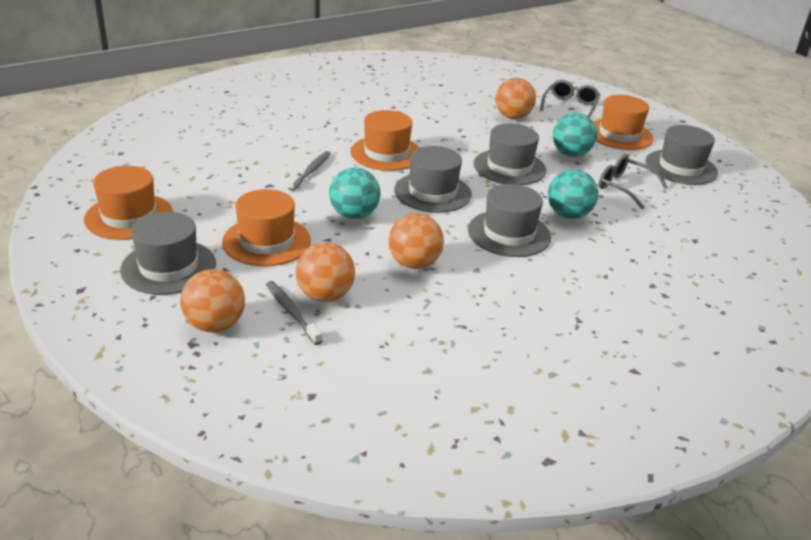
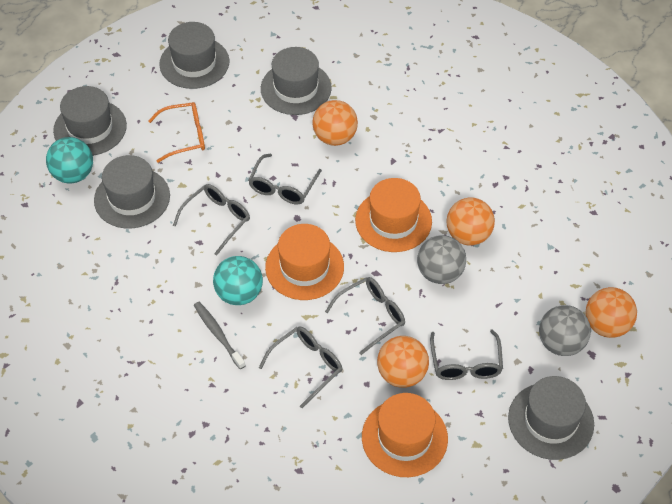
grey ball: 0 -> 2
grey glasses: 2 -> 5
grey toothbrush: 2 -> 1
orange glasses: 0 -> 1
orange hat: 4 -> 3
turquoise ball: 3 -> 2

